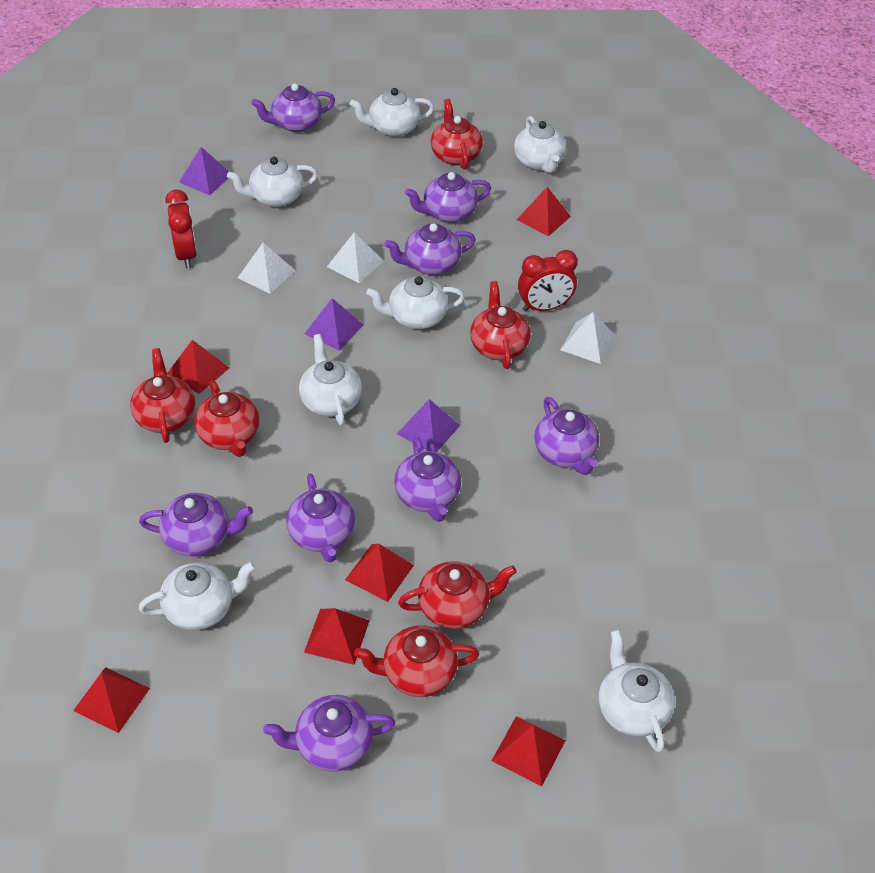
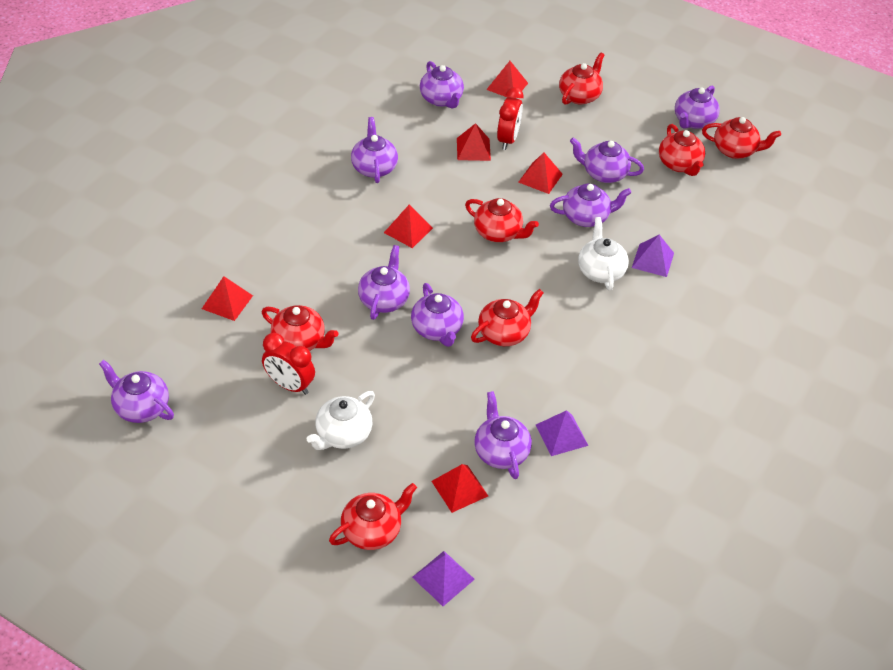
purple teapot: 8 -> 9
red teapot: 6 -> 7
white pyramid: 3 -> 0
white teapot: 7 -> 2

